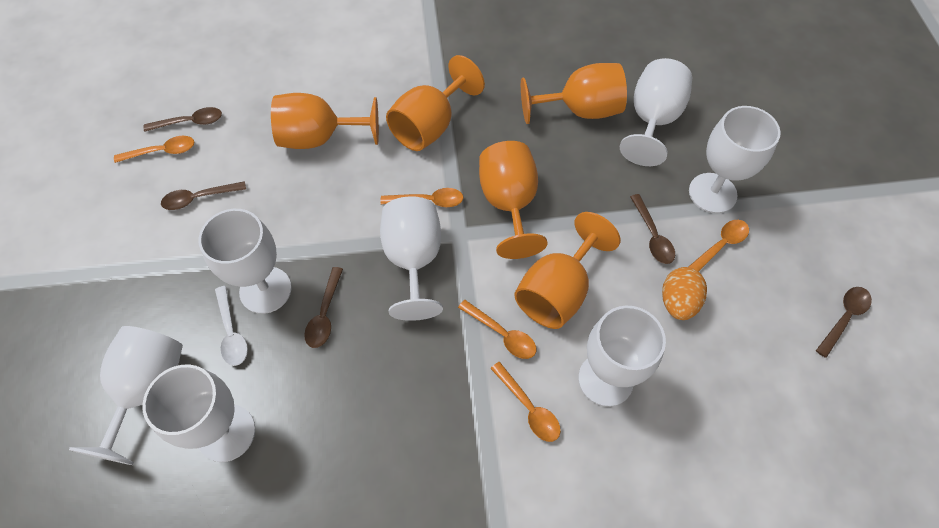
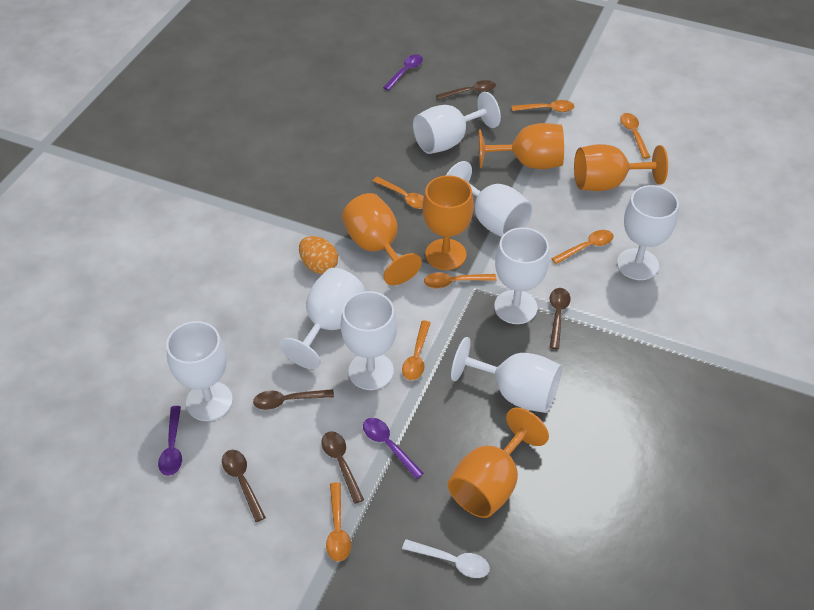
orange spoon: 5 -> 7
purple spoon: 0 -> 3
white goblet: 7 -> 8

